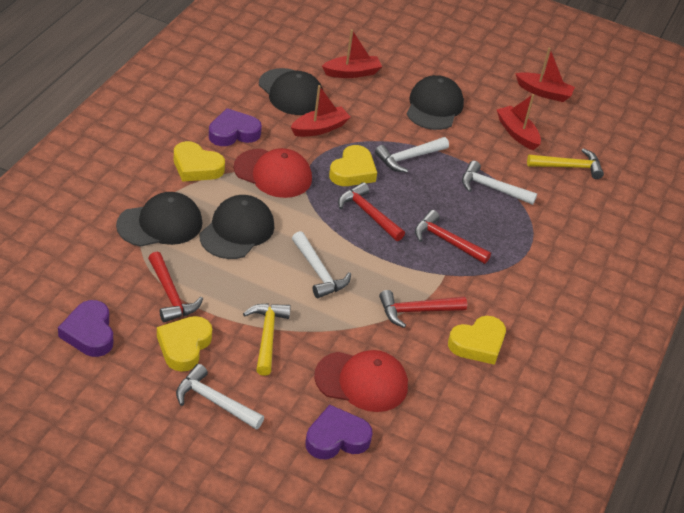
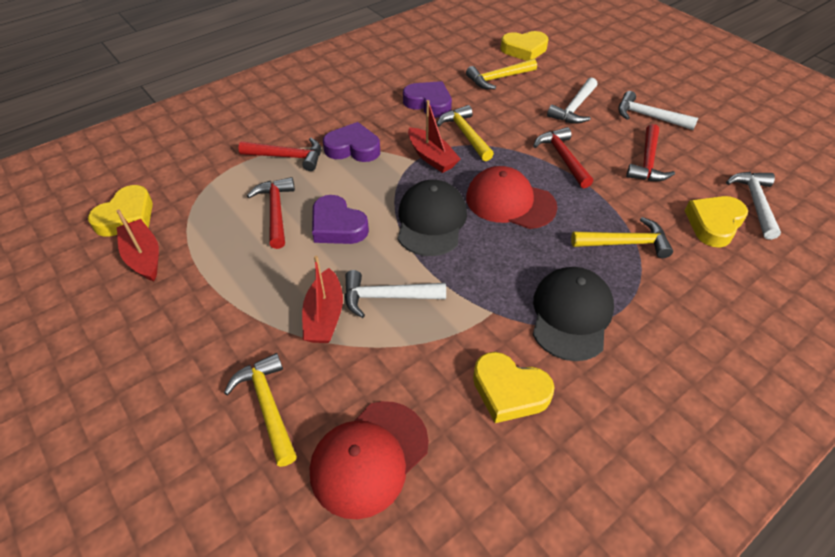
black cap: 4 -> 2
red boat: 4 -> 3
yellow hammer: 2 -> 4

